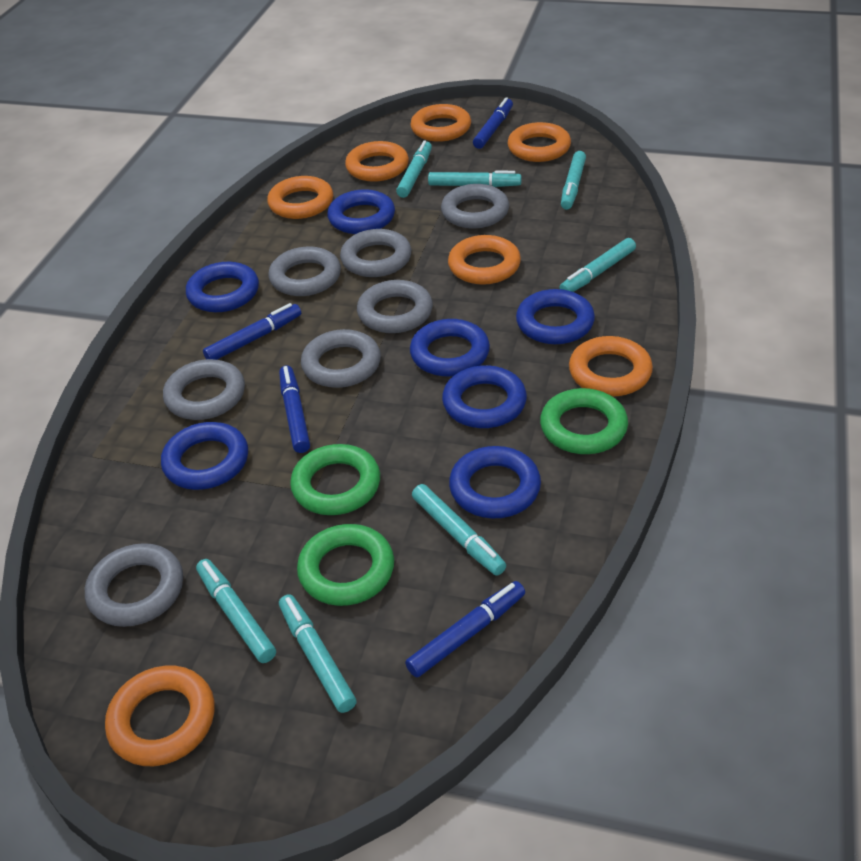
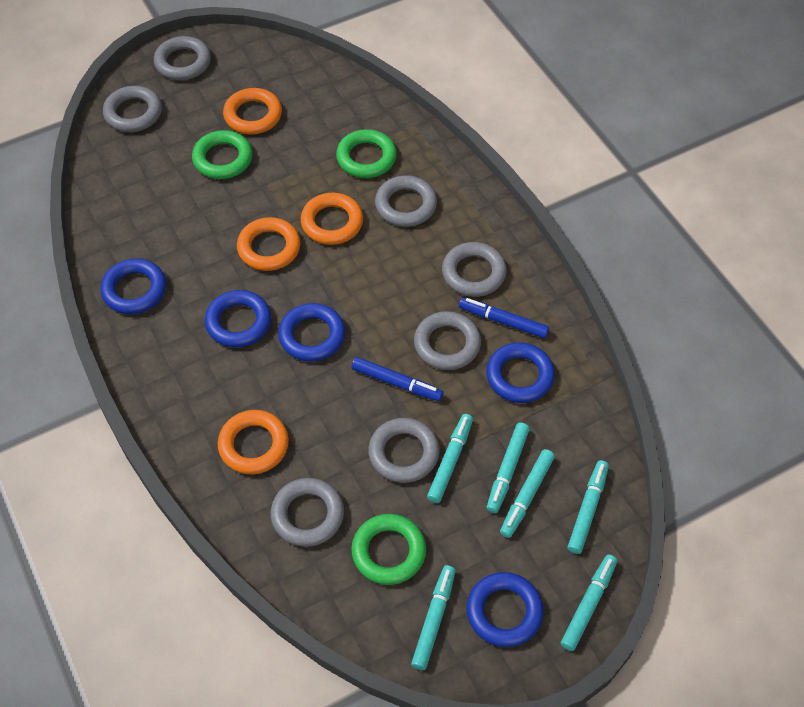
blue marker: 4 -> 2
blue ring: 7 -> 5
orange ring: 7 -> 4
turquoise marker: 7 -> 6

